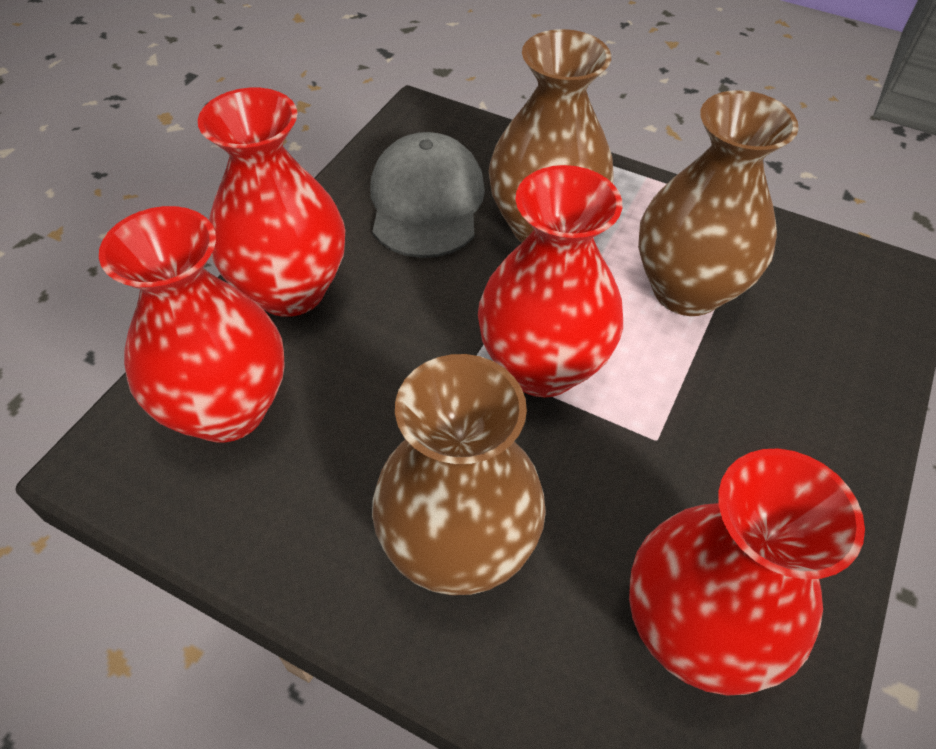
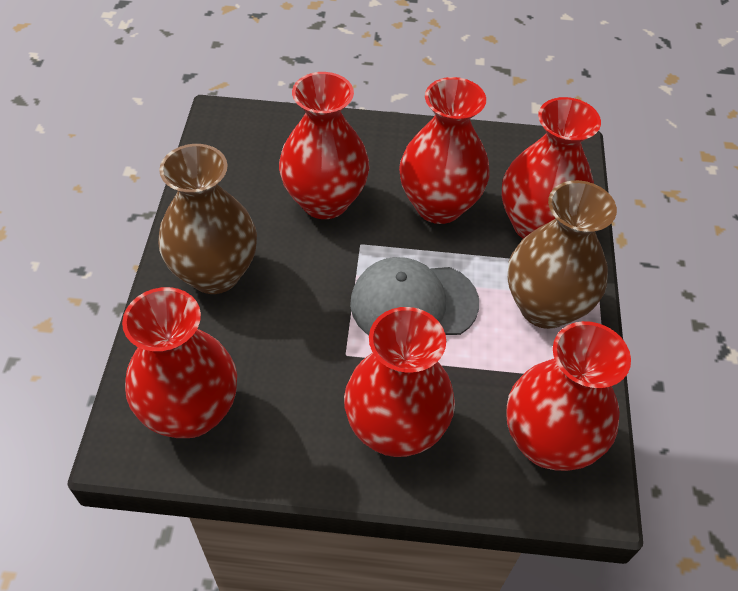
brown vase: 3 -> 2
red vase: 4 -> 6

